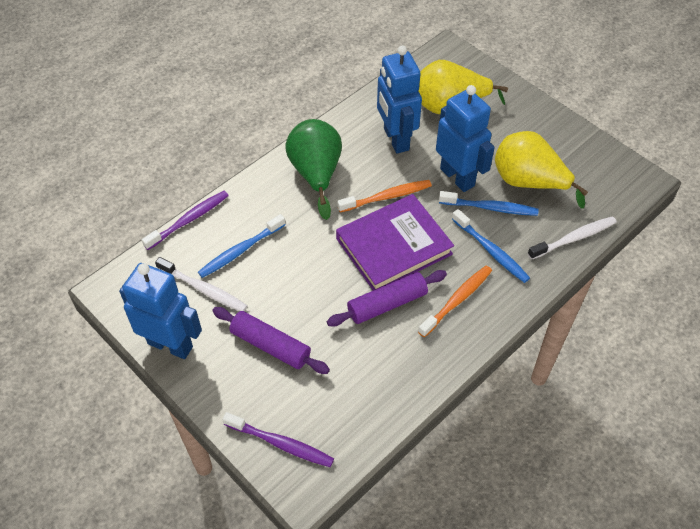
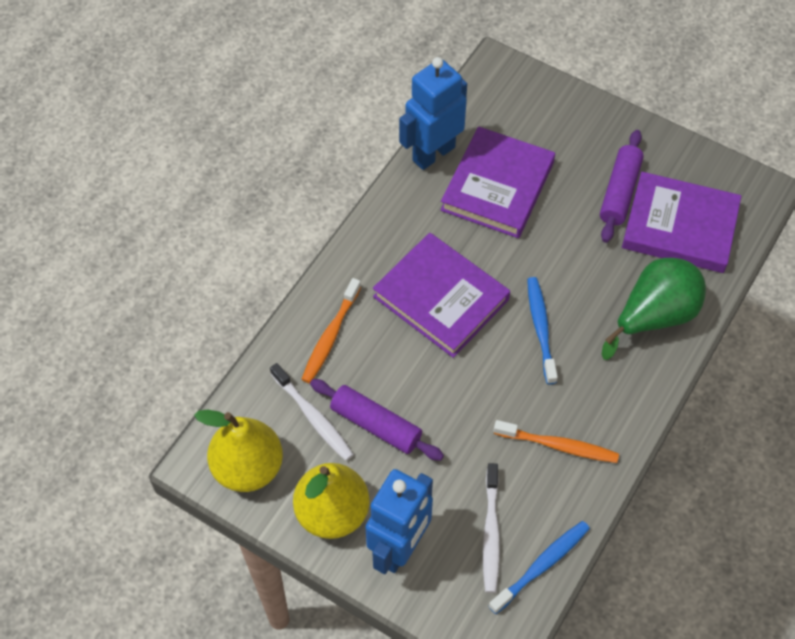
blue robot: 3 -> 2
blue toothbrush: 3 -> 2
purple book: 1 -> 3
purple toothbrush: 2 -> 0

